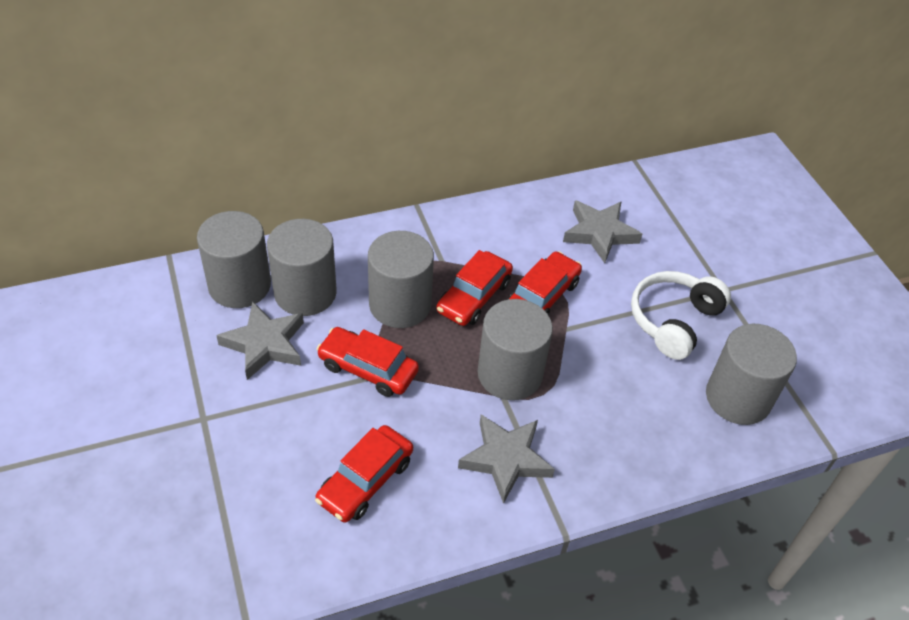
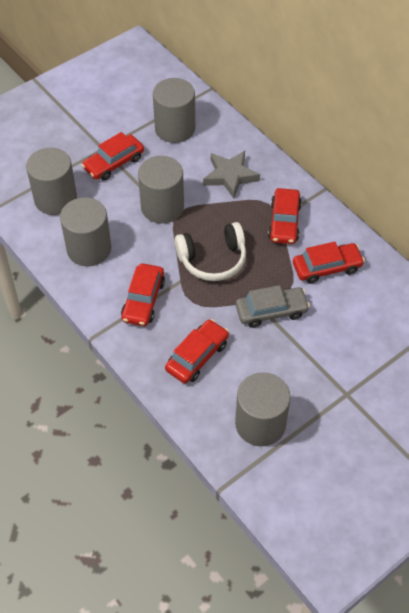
grey car: 0 -> 1
grey star: 3 -> 1
red car: 4 -> 5

